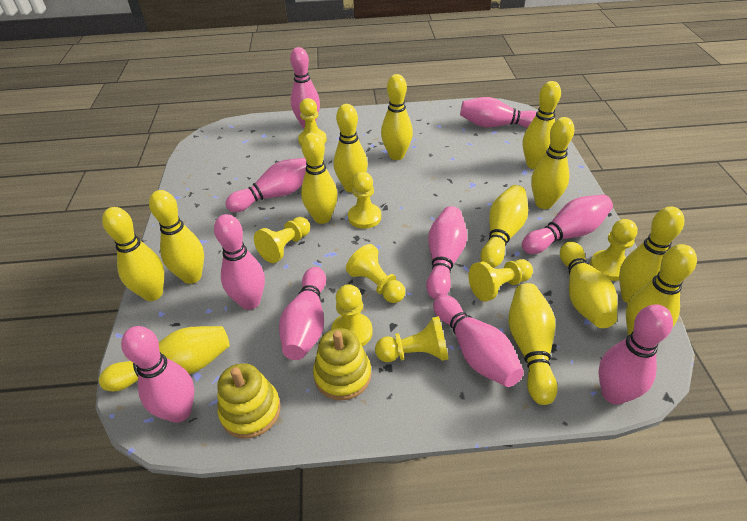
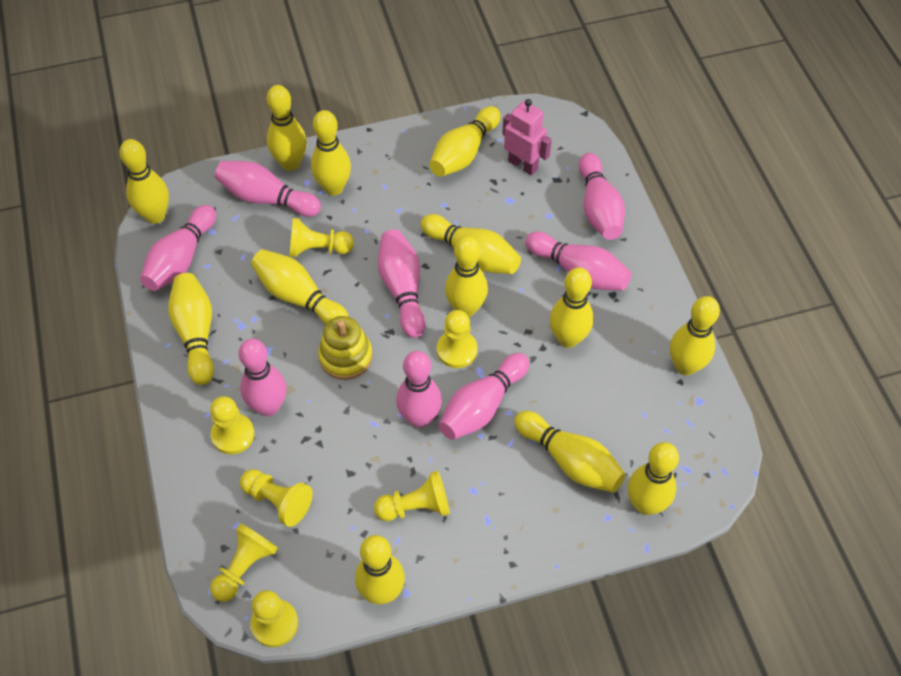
pink bowling pin: 10 -> 8
pink robot: 0 -> 1
yellow pawn: 8 -> 7
yellow stacking toy: 2 -> 1

